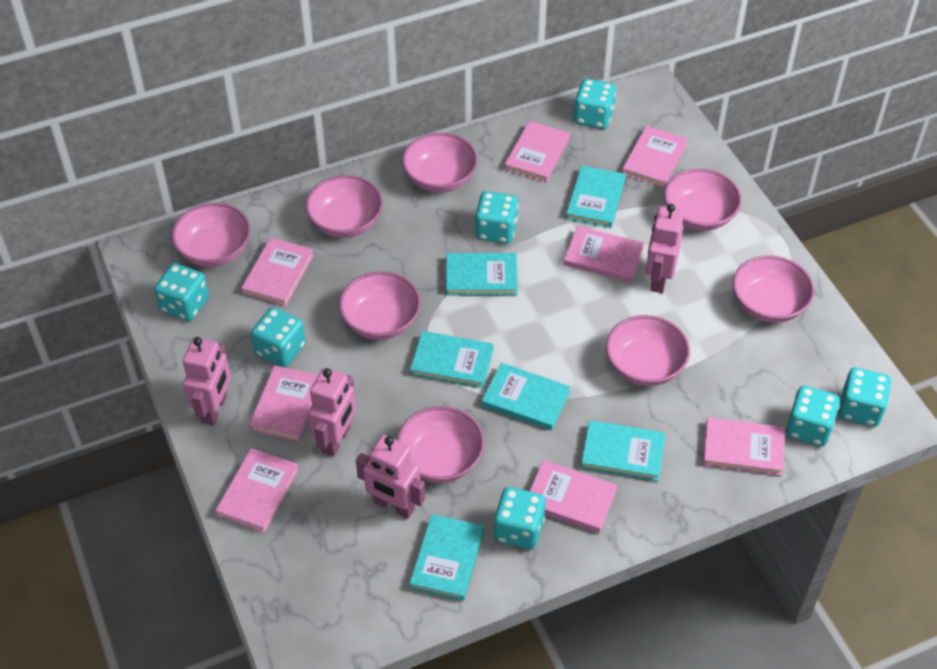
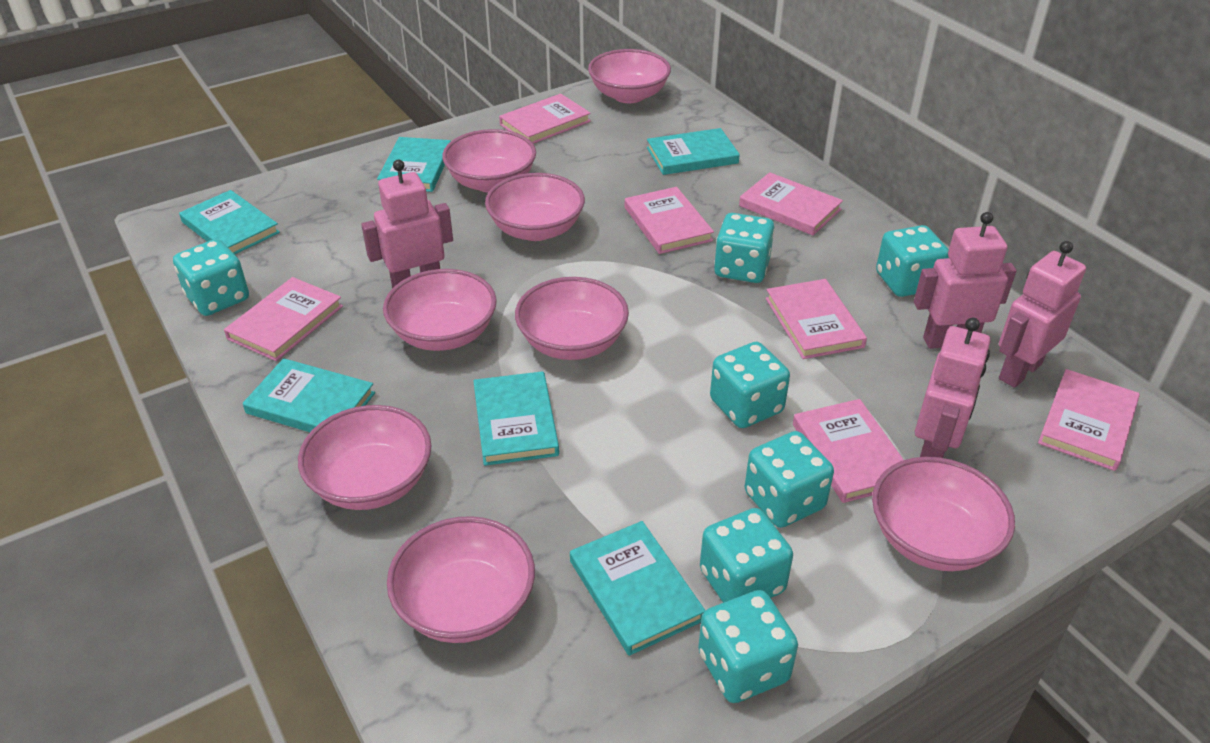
pink book: 8 -> 7

